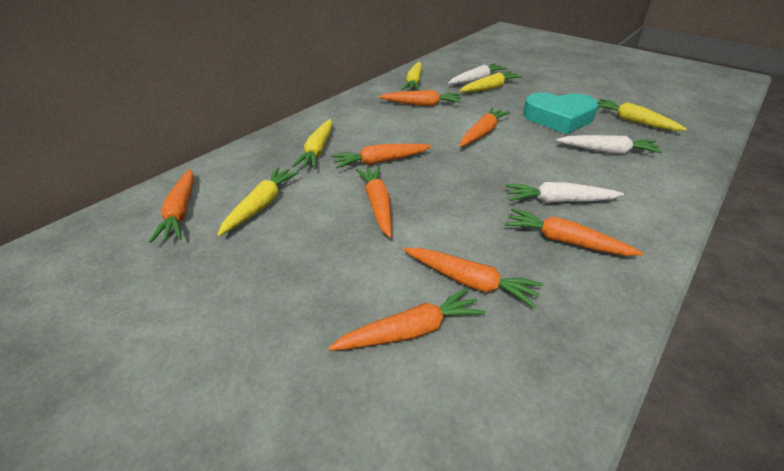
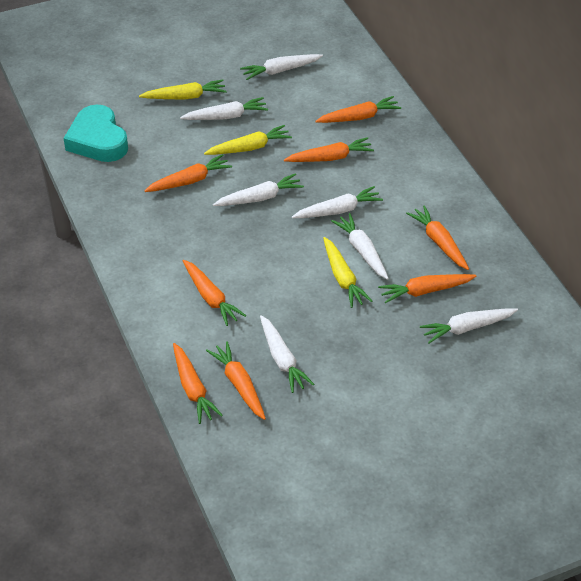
white carrot: 3 -> 7
yellow carrot: 5 -> 3

